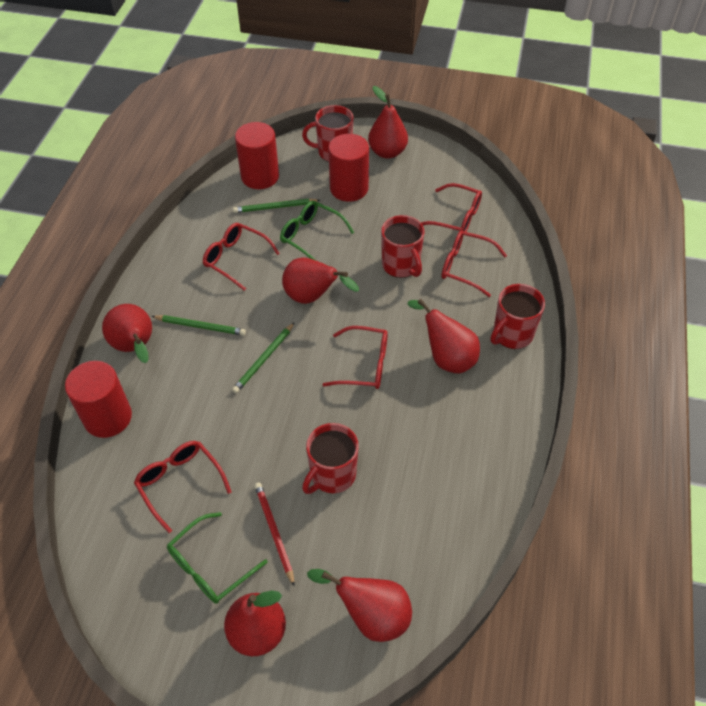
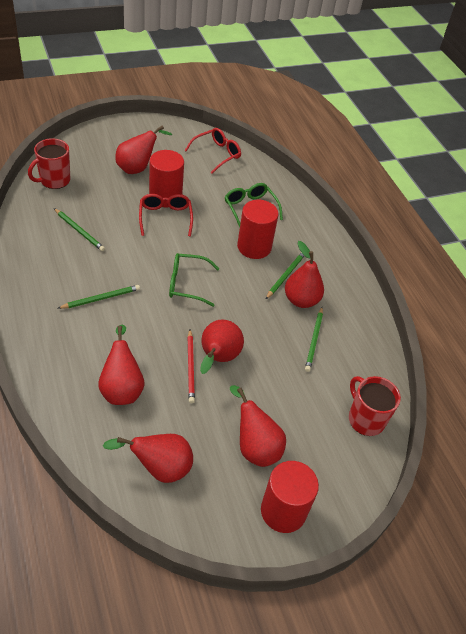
green pencil: 3 -> 4
red glasses: 5 -> 2
red mug: 4 -> 2

